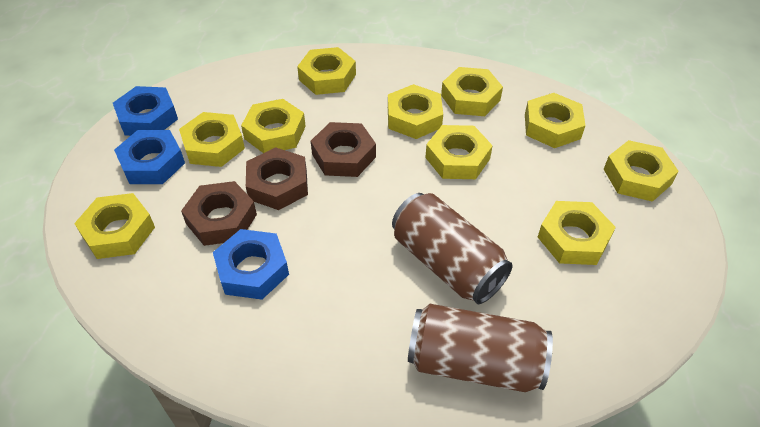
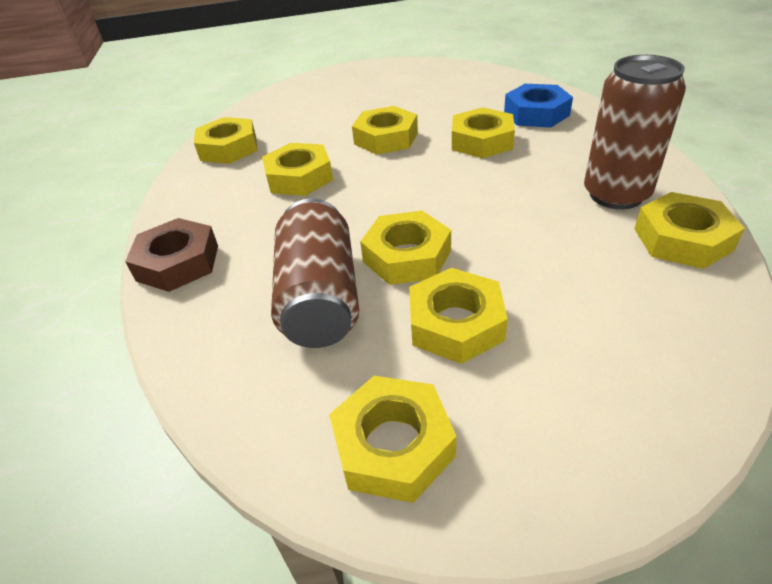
blue nut: 3 -> 1
brown nut: 3 -> 1
yellow nut: 10 -> 8

